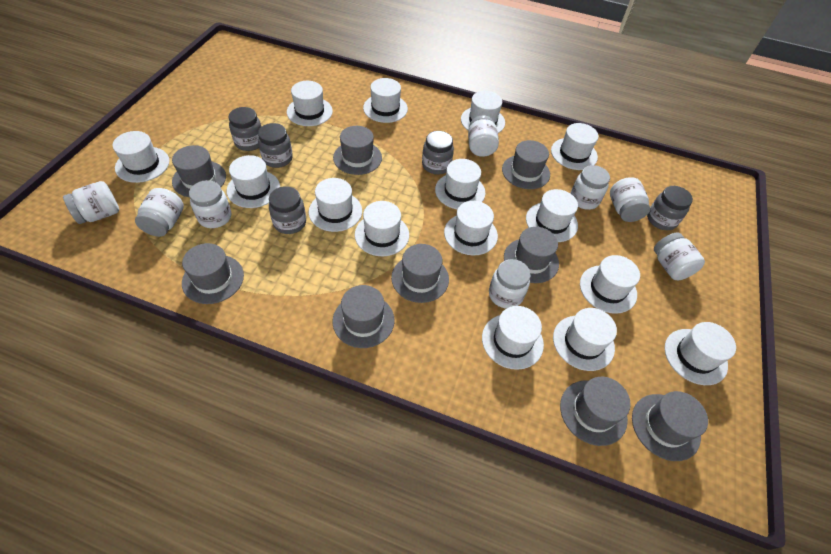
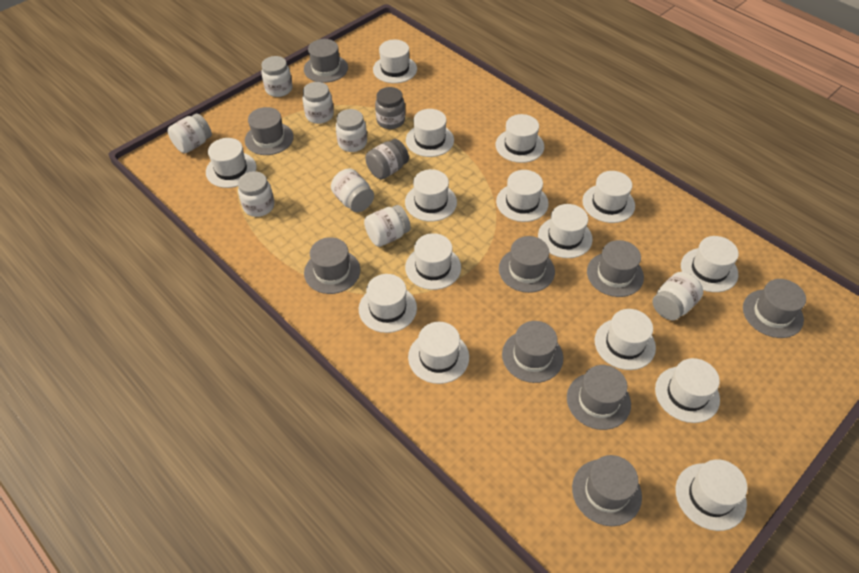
grey jar: 5 -> 2

